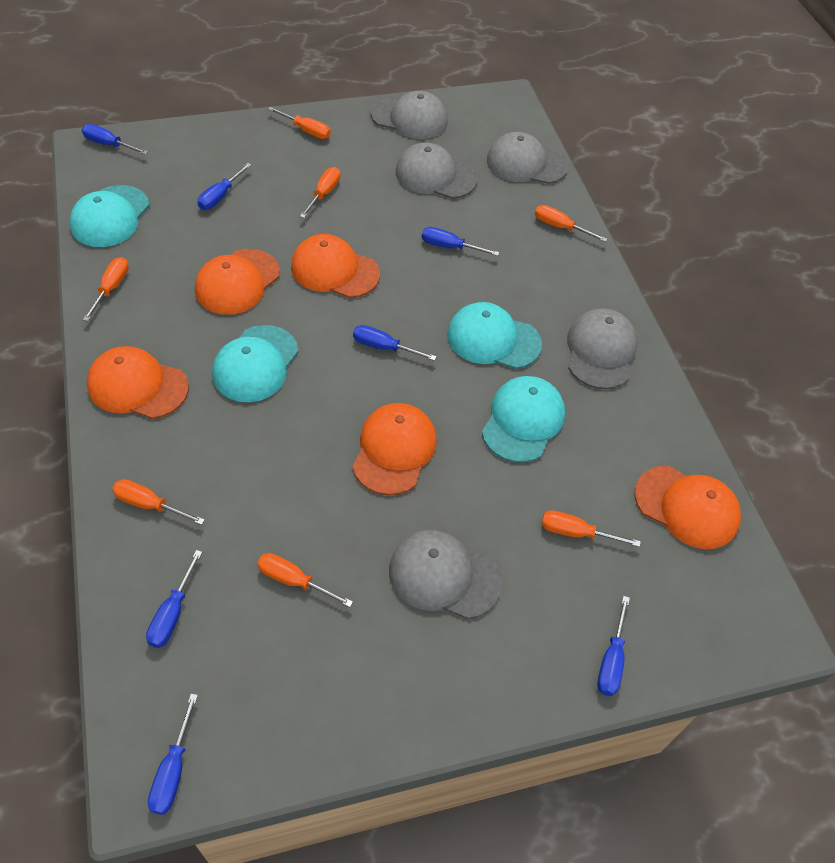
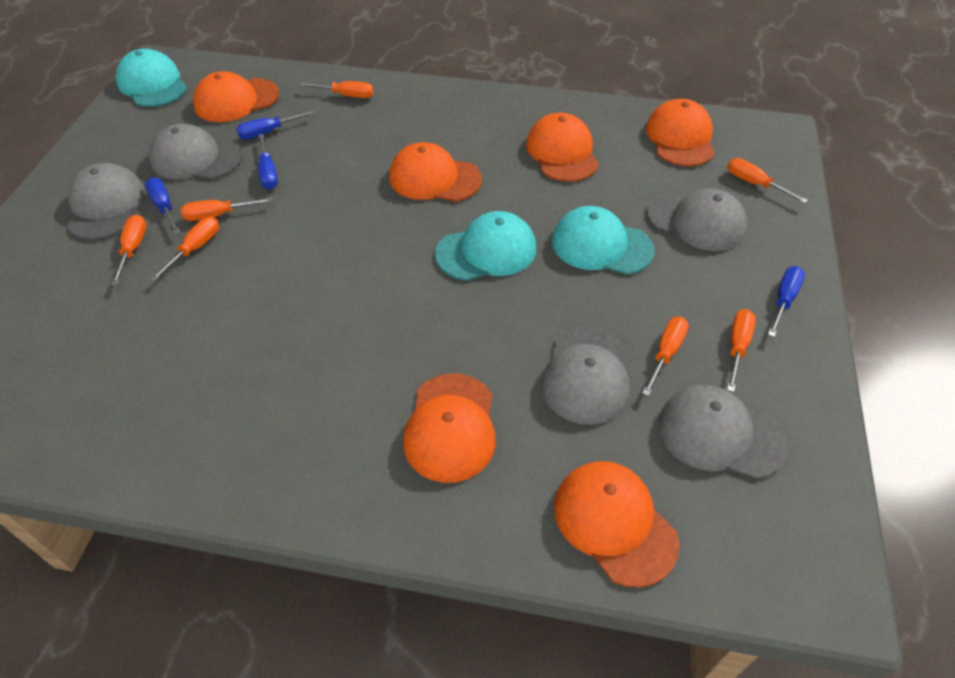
blue screwdriver: 7 -> 4
orange cap: 5 -> 6
turquoise cap: 4 -> 3

